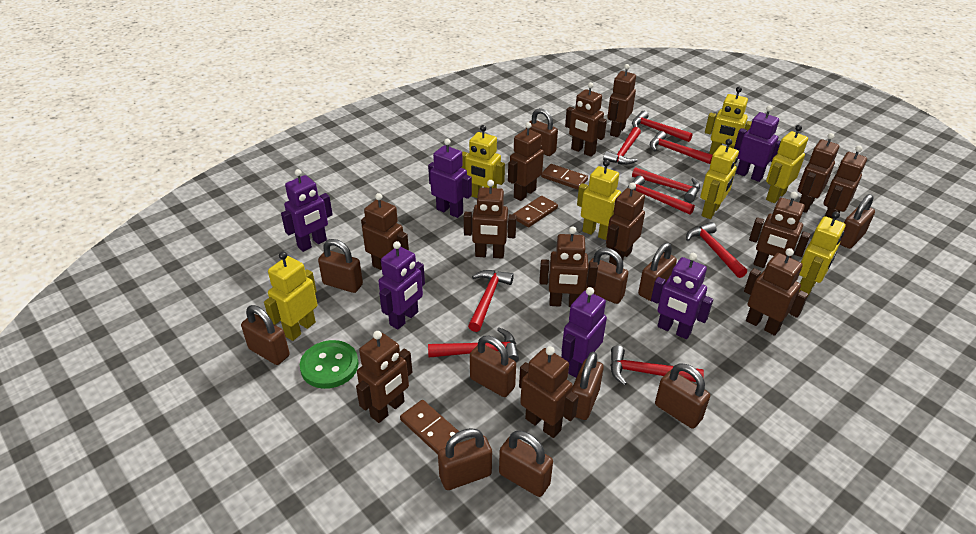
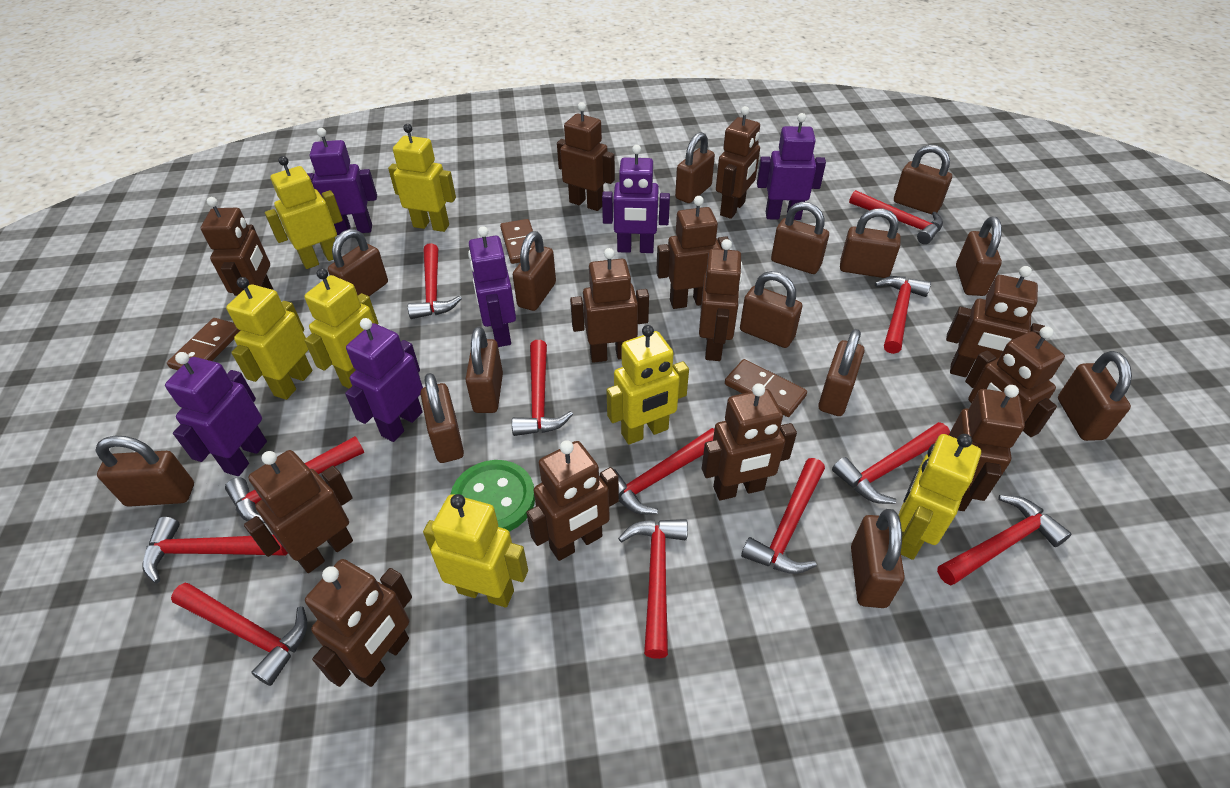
brown padlock: 11 -> 14
red hammer: 9 -> 12

